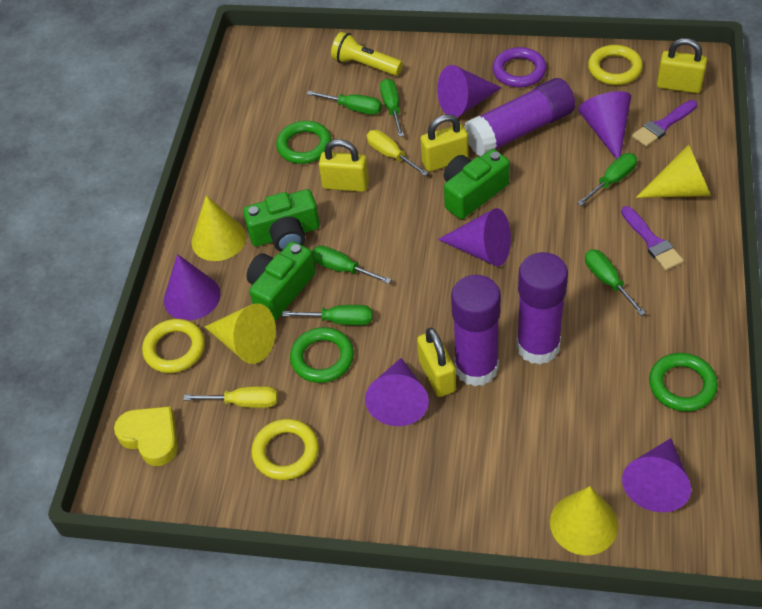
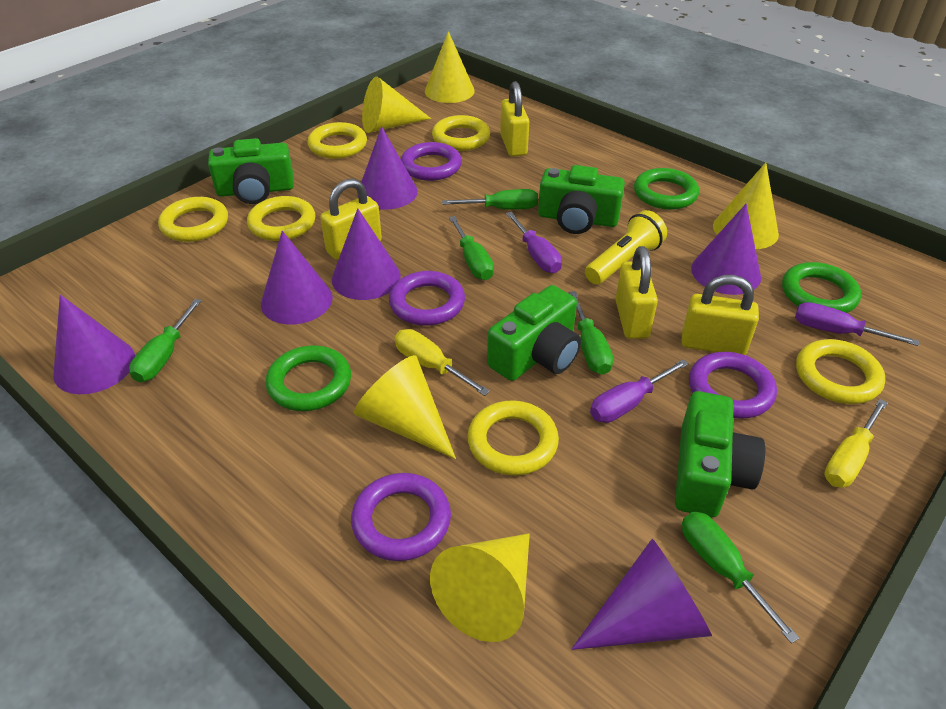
green camera: 3 -> 4
green screwdriver: 6 -> 5
purple brush: 2 -> 0
purple glue stick: 3 -> 0
purple ring: 1 -> 4
purple screwdriver: 0 -> 3
yellow cone: 4 -> 5
yellow heart: 1 -> 0
yellow ring: 3 -> 6

